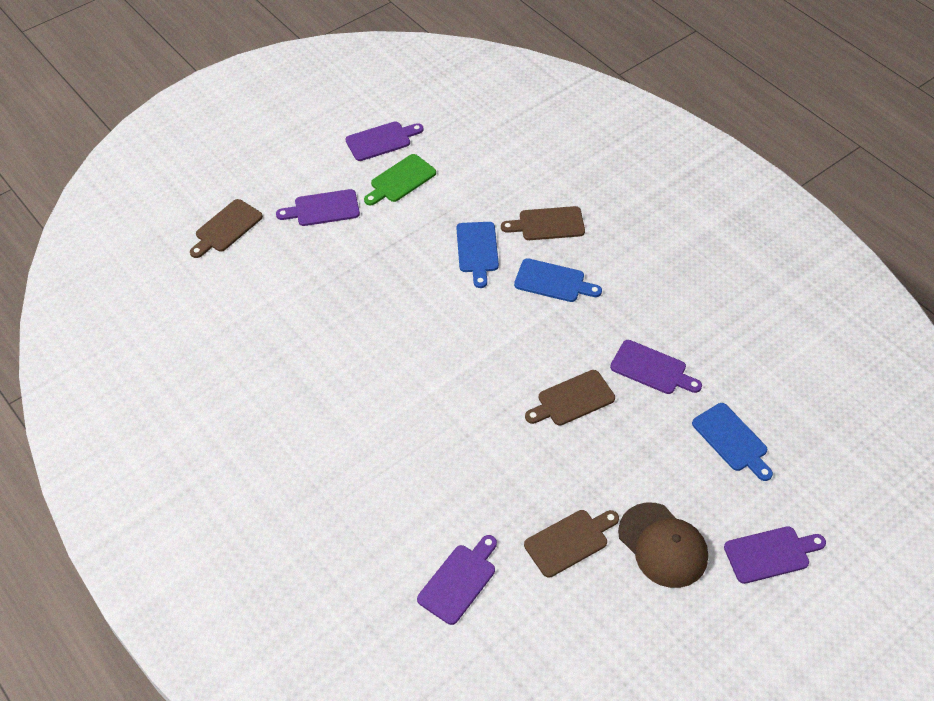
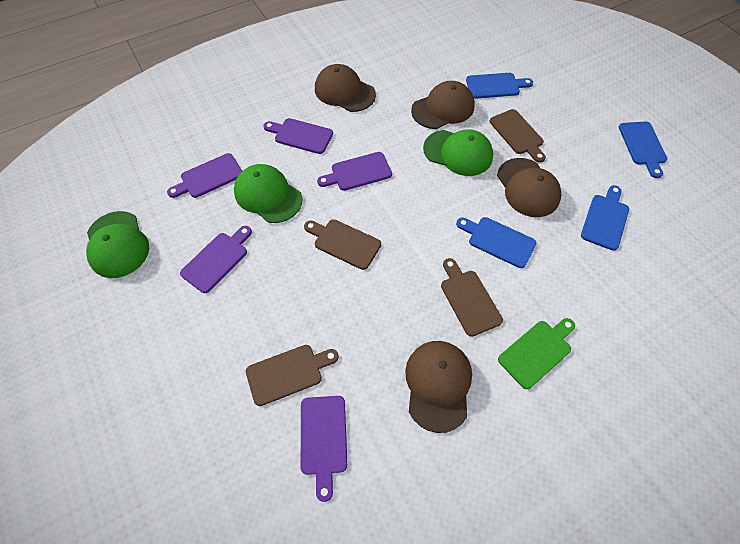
blue cutting board: 3 -> 4
brown cap: 1 -> 4
green cap: 0 -> 3

